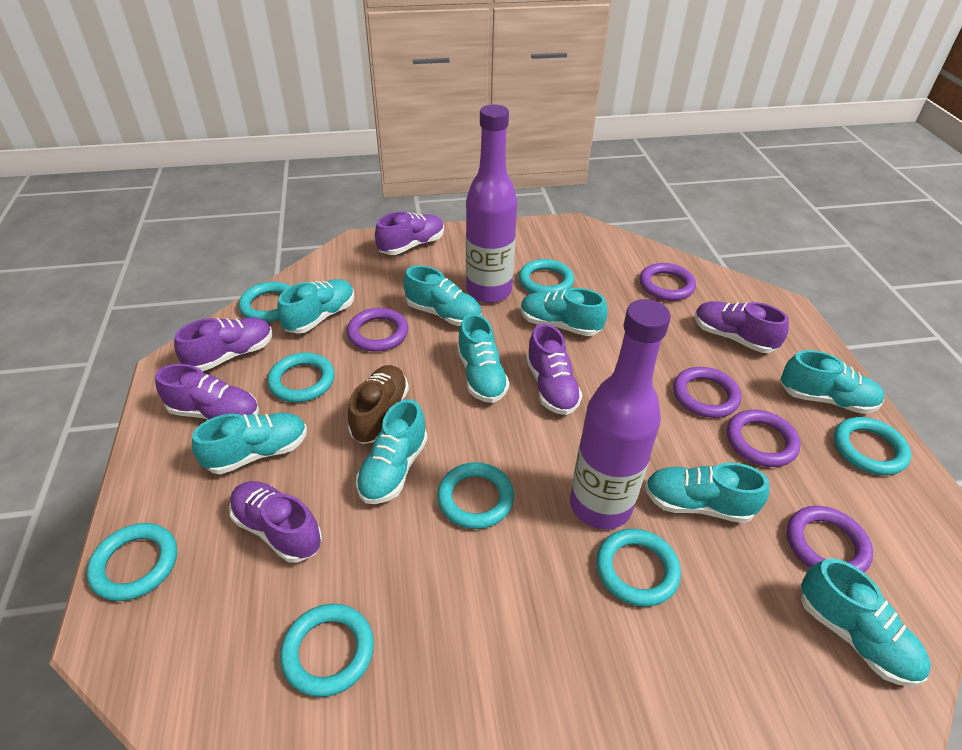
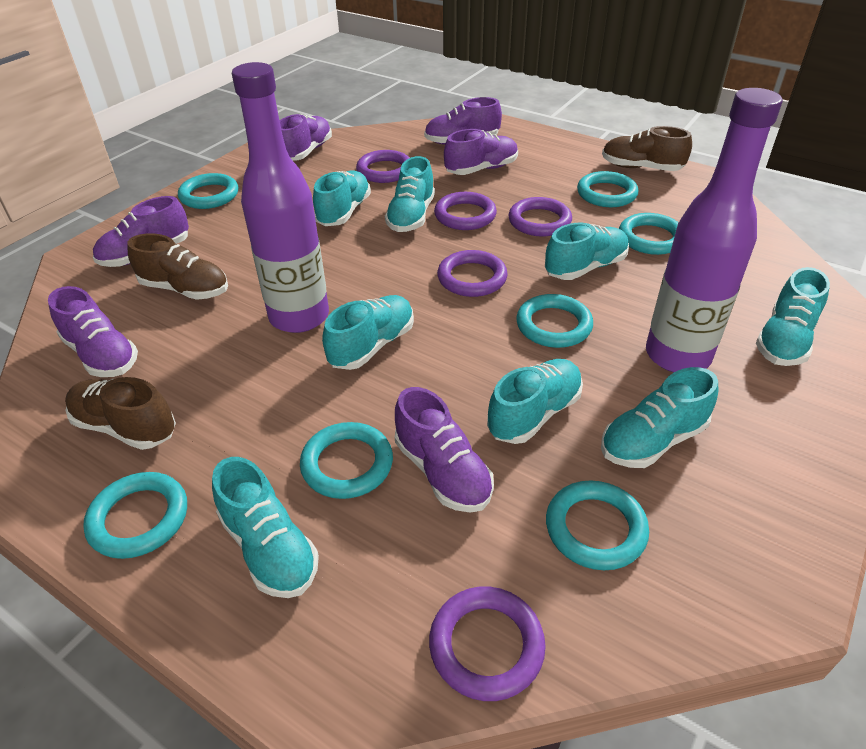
brown shoe: 1 -> 3
turquoise ring: 8 -> 7
turquoise shoe: 9 -> 8

